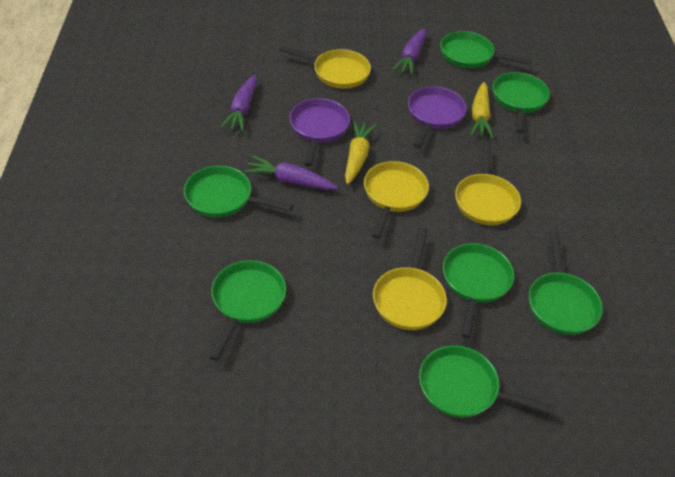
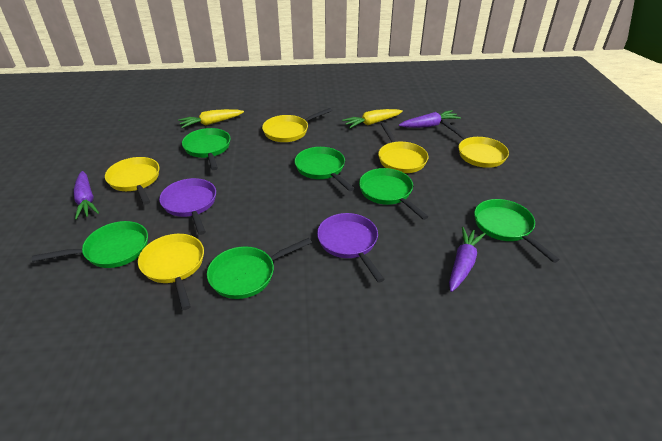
green pan: 7 -> 6
yellow pan: 4 -> 5

